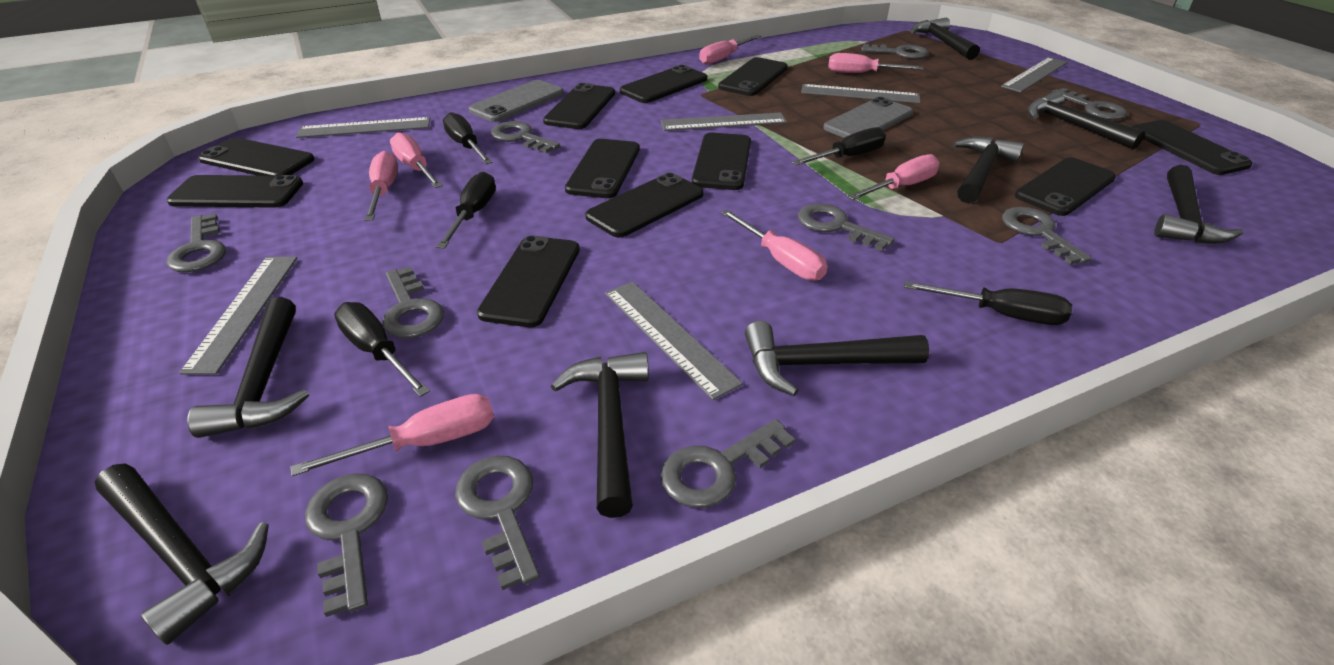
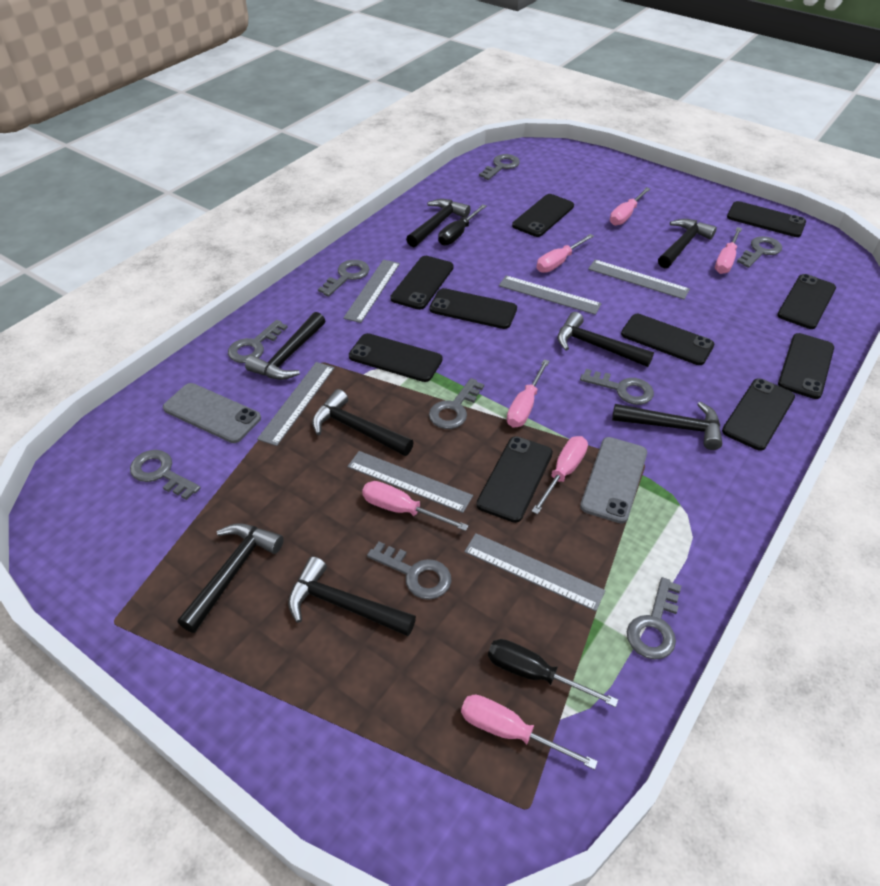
black phone: 11 -> 10
black screwdriver: 5 -> 2
grey key: 10 -> 9

